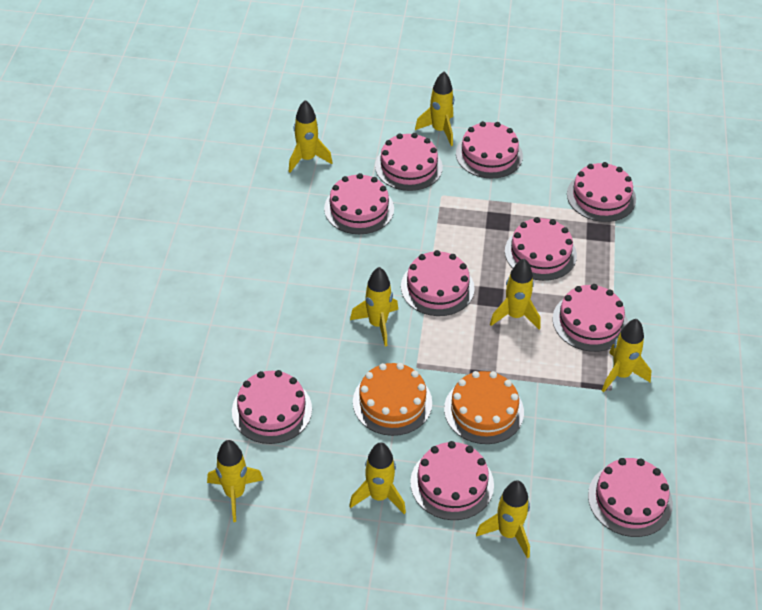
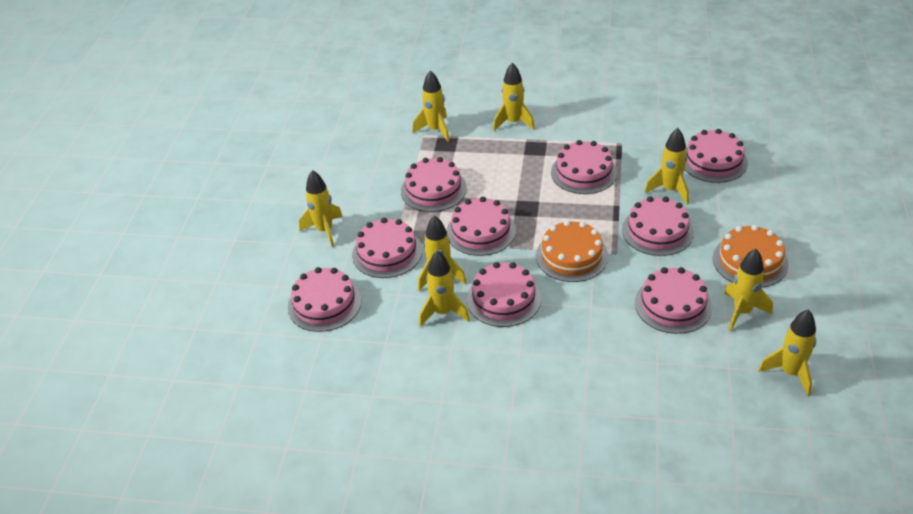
pink cake: 10 -> 9

